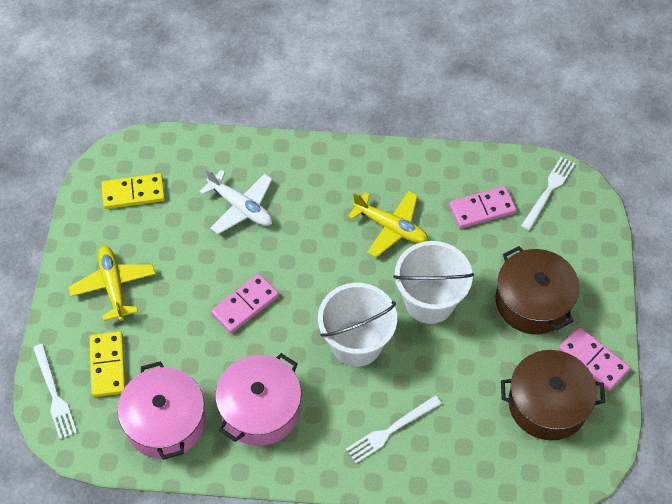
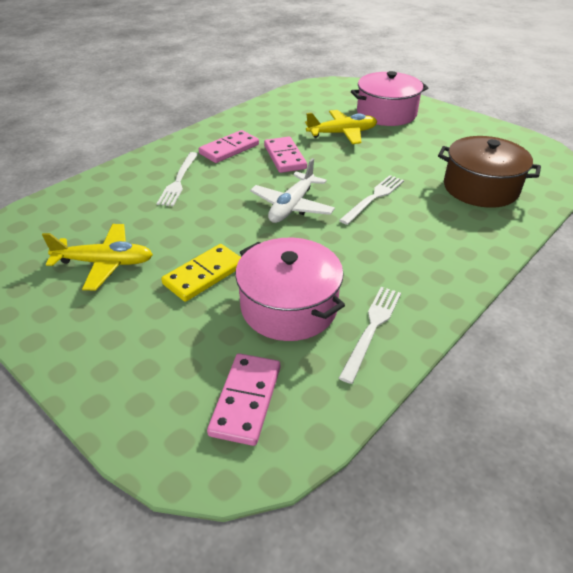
brown pot: 2 -> 1
white bucket: 2 -> 0
yellow domino: 2 -> 1

